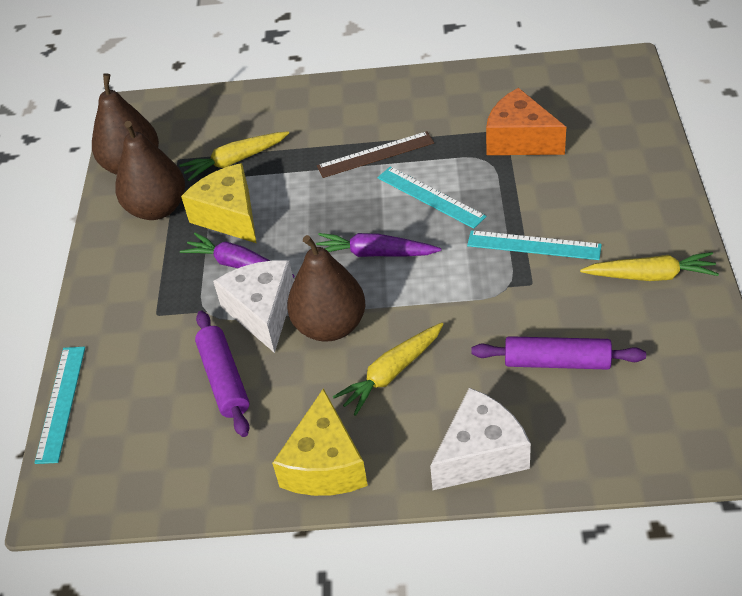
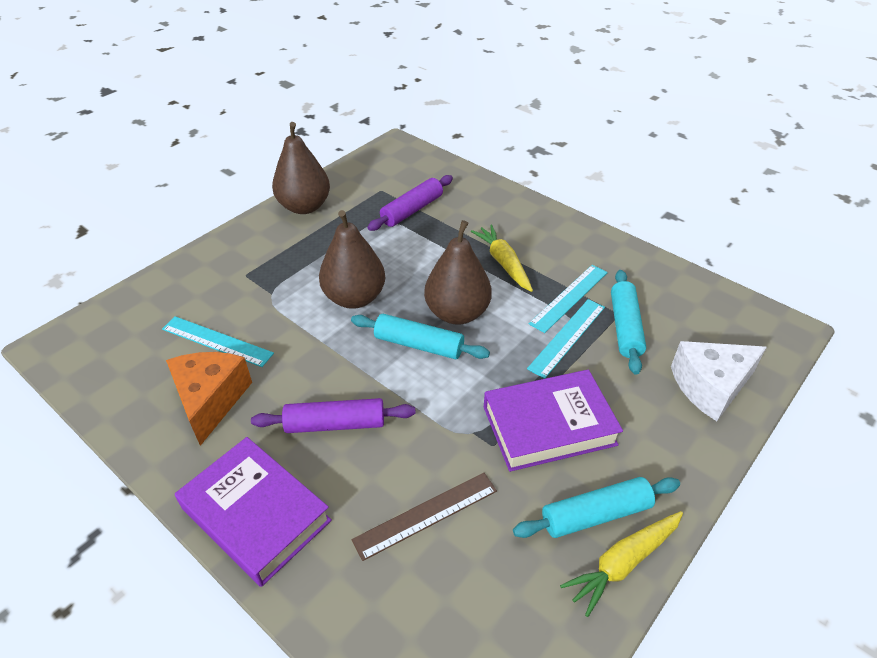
purple book: 0 -> 2
purple carrot: 2 -> 0
turquoise rolling pin: 0 -> 3
white cheese: 2 -> 1
yellow carrot: 3 -> 2
yellow cheese: 2 -> 0

